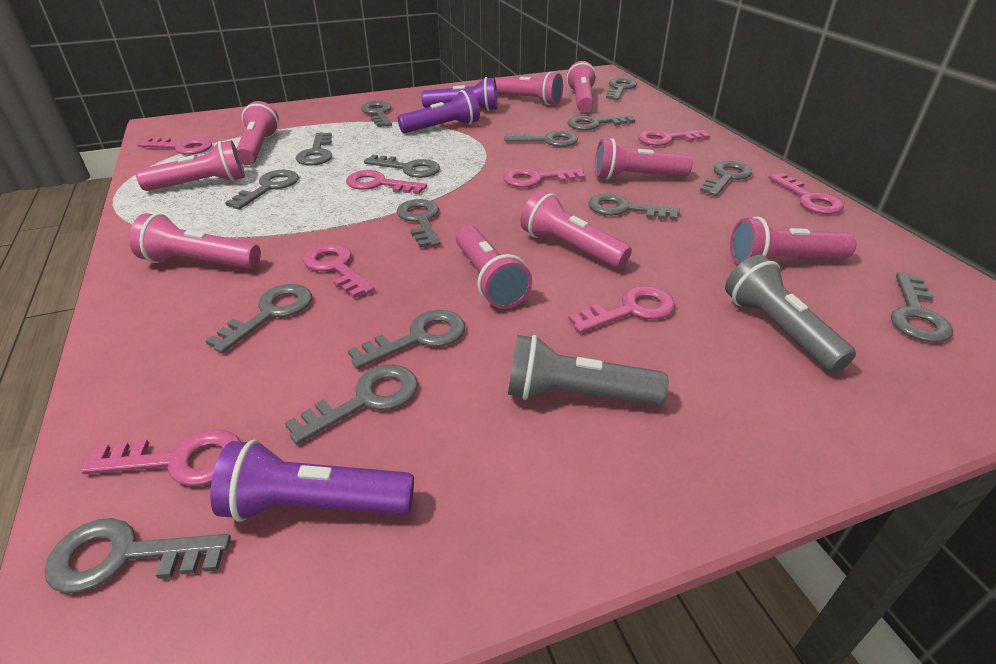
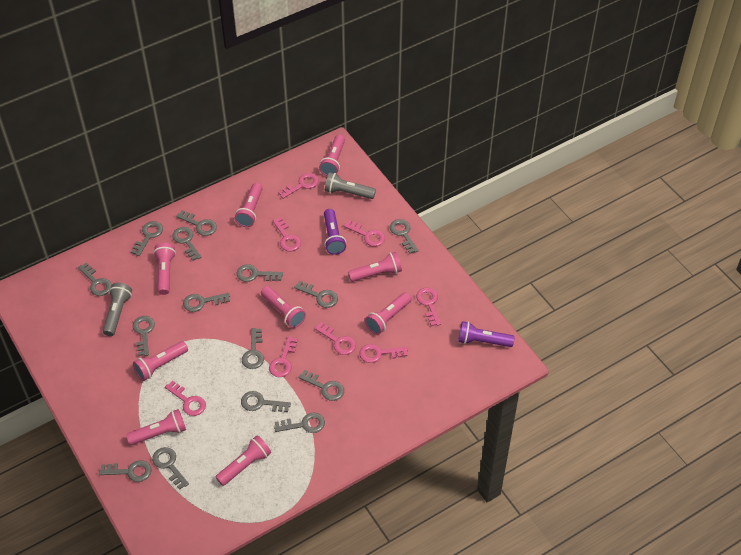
purple flashlight: 3 -> 2

